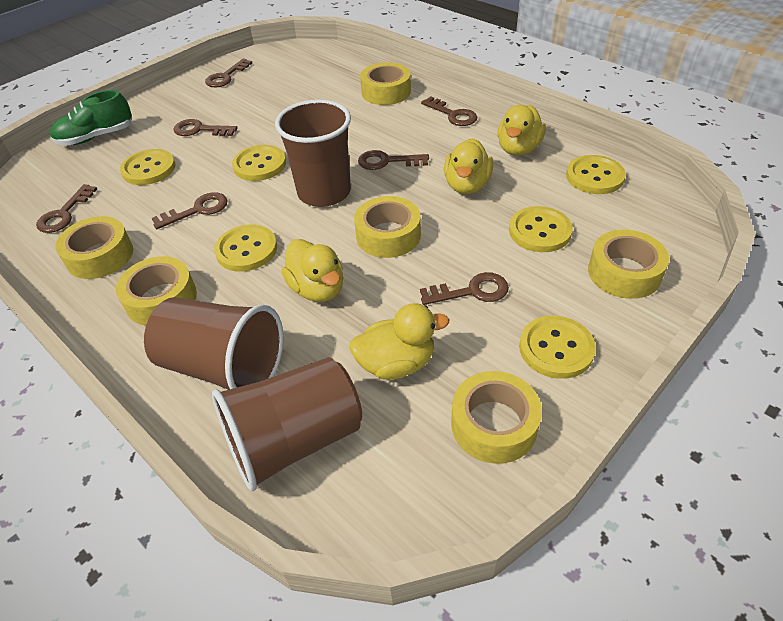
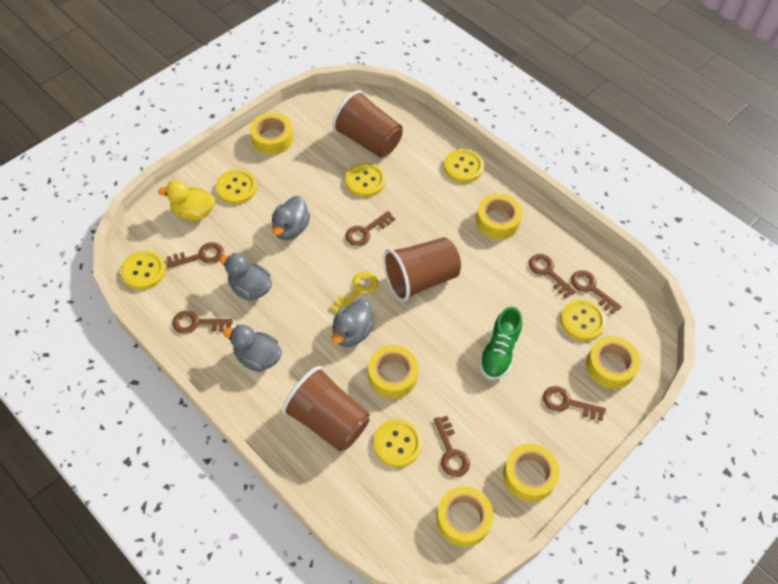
grey duck: 0 -> 4
yellow duck: 4 -> 1
yellow key: 0 -> 1

